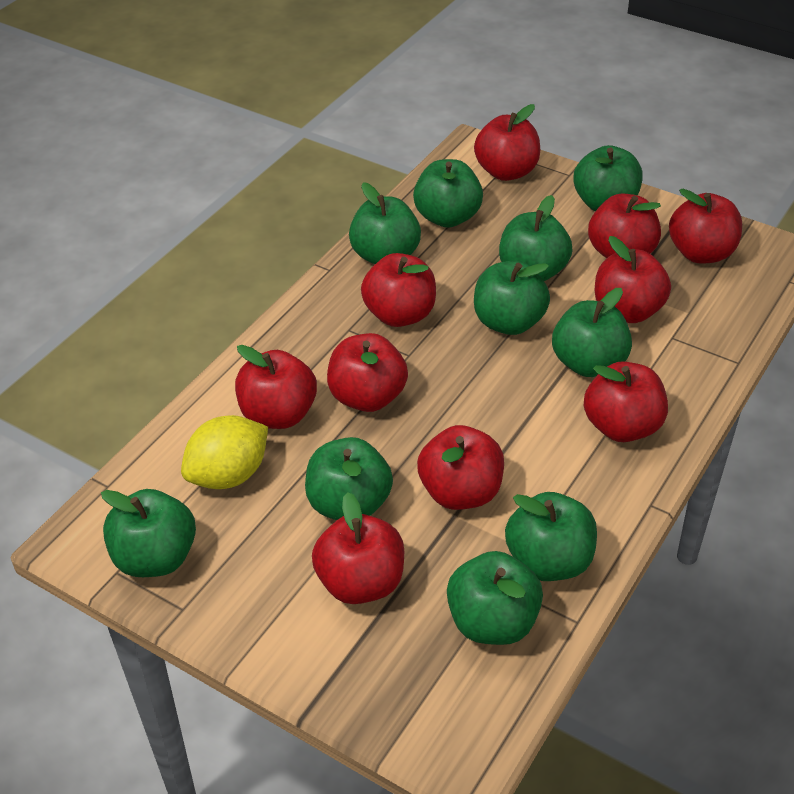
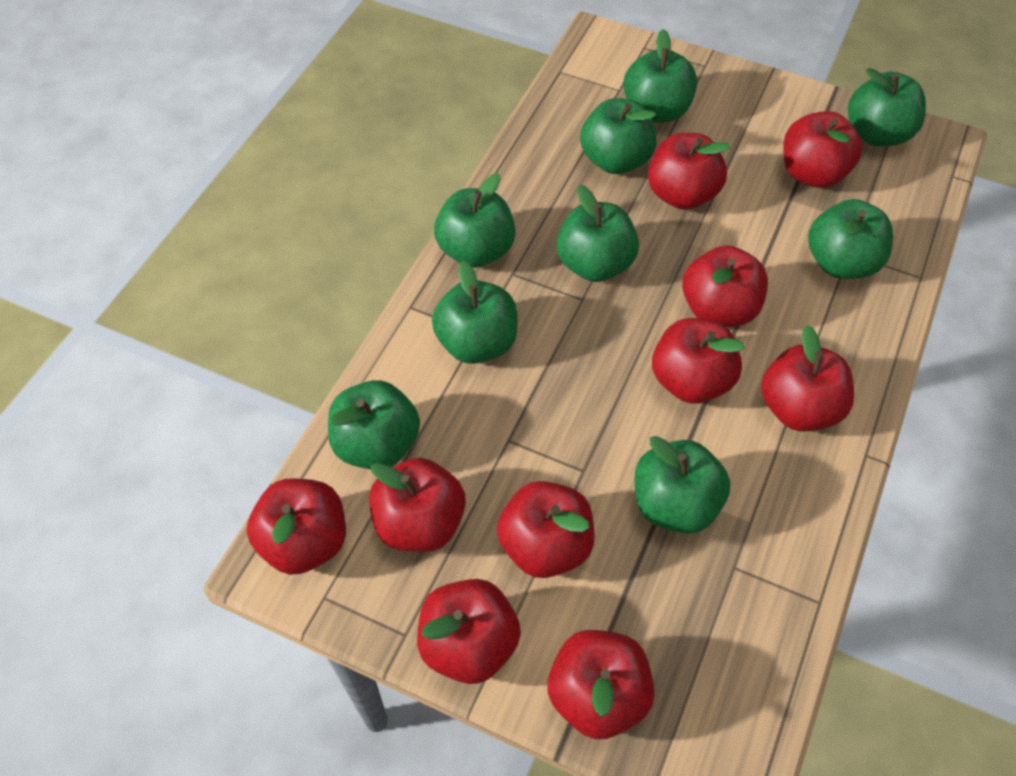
green apple: 10 -> 9
yellow lemon: 1 -> 0

